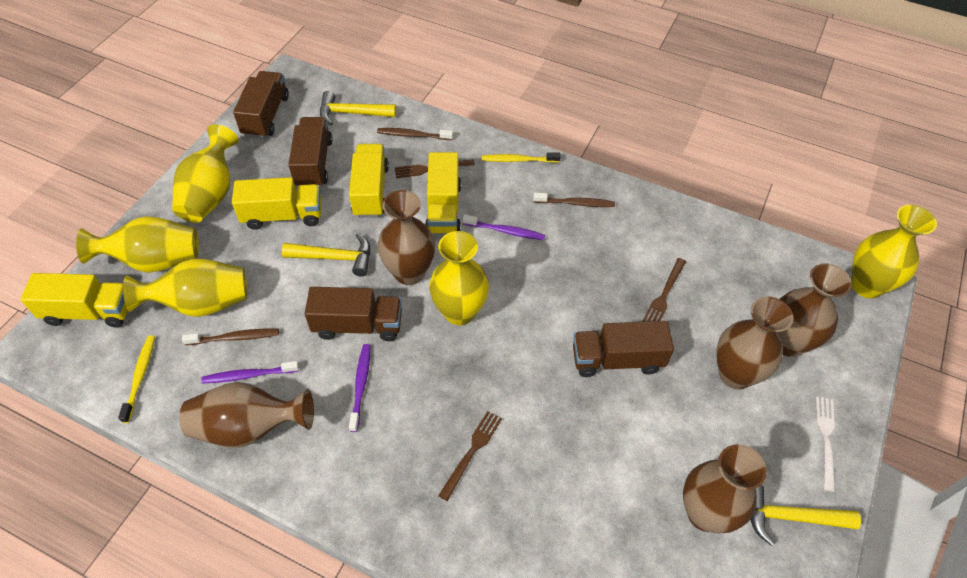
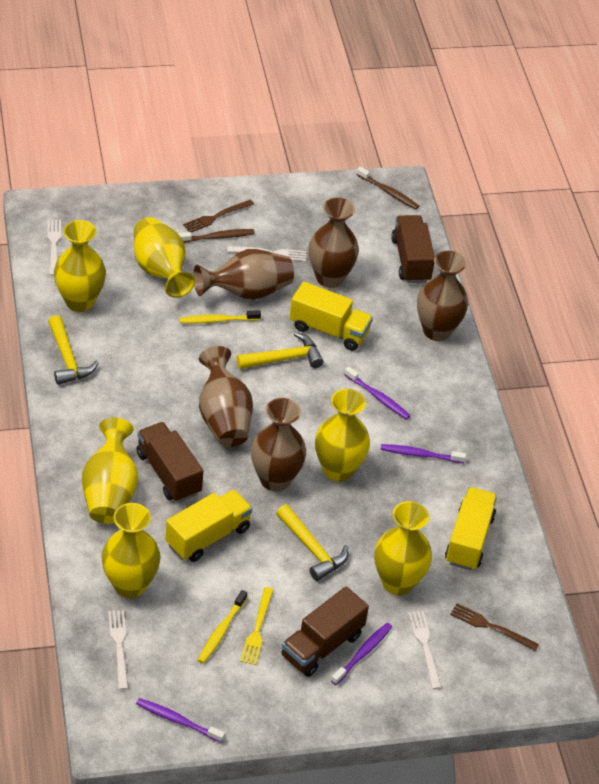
brown fork: 3 -> 2
brown toothbrush: 3 -> 2
brown truck: 4 -> 3
purple toothbrush: 3 -> 4
white fork: 1 -> 4
yellow fork: 0 -> 1
yellow truck: 4 -> 3
yellow vase: 5 -> 6

